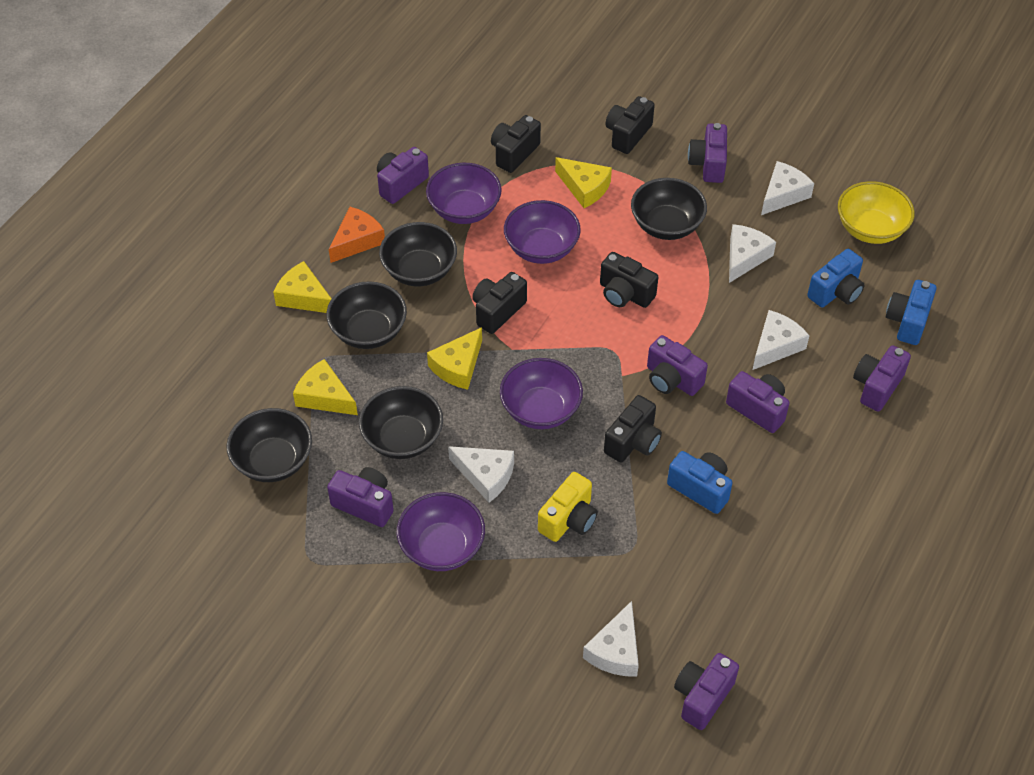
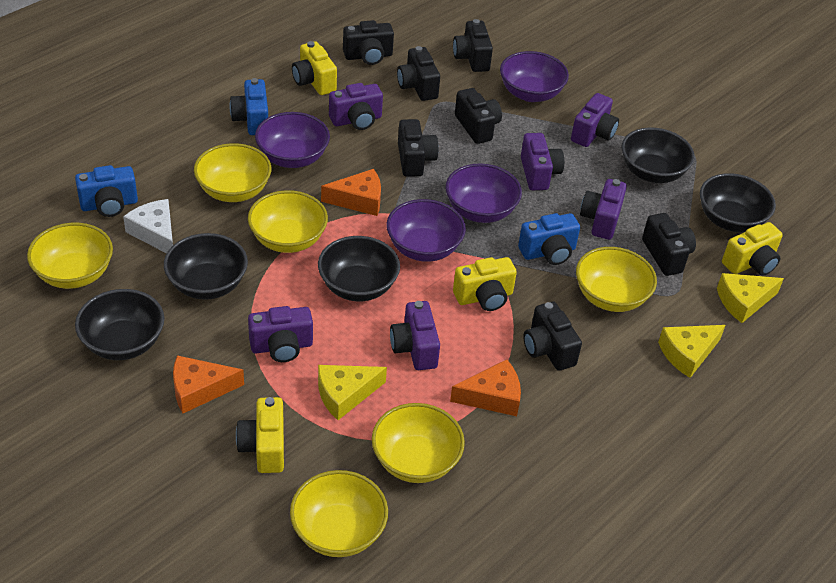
black camera: 5 -> 7
orange cheese: 1 -> 3
purple camera: 7 -> 6
white cheese: 5 -> 1
yellow bowl: 1 -> 6
yellow camera: 1 -> 4
yellow cheese: 4 -> 3

